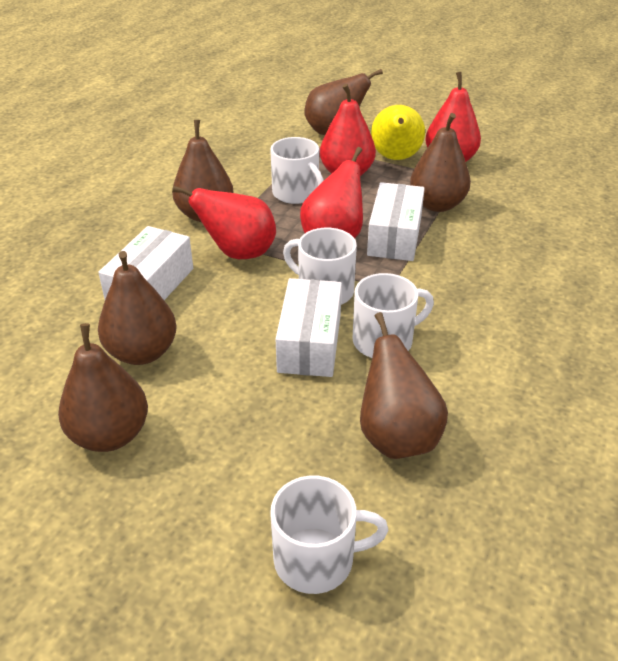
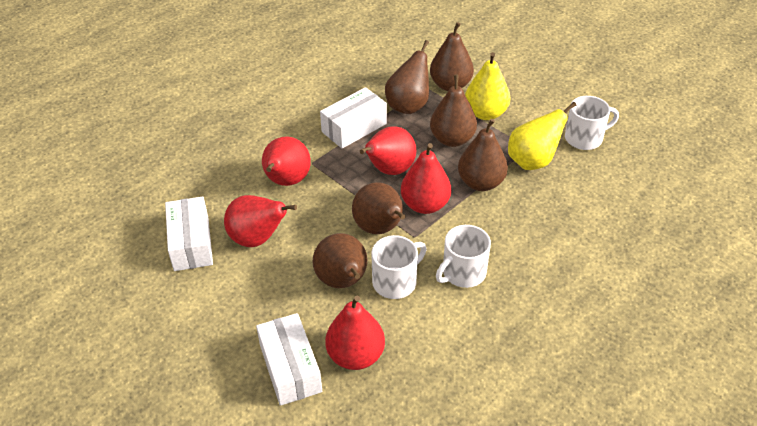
red pear: 4 -> 5
white mug: 4 -> 3
yellow pear: 1 -> 2

